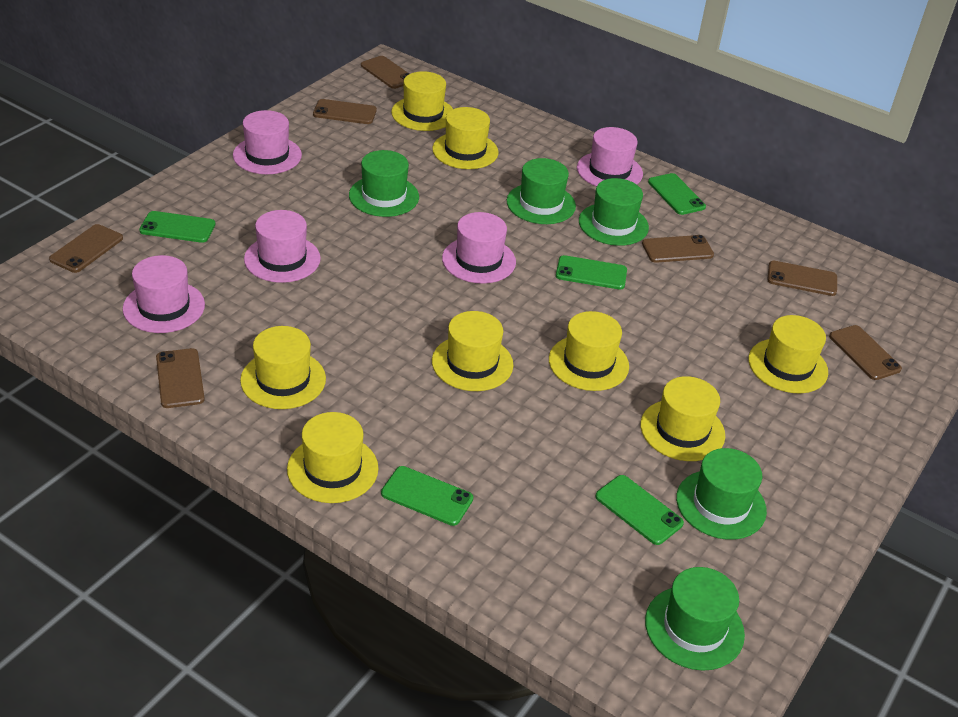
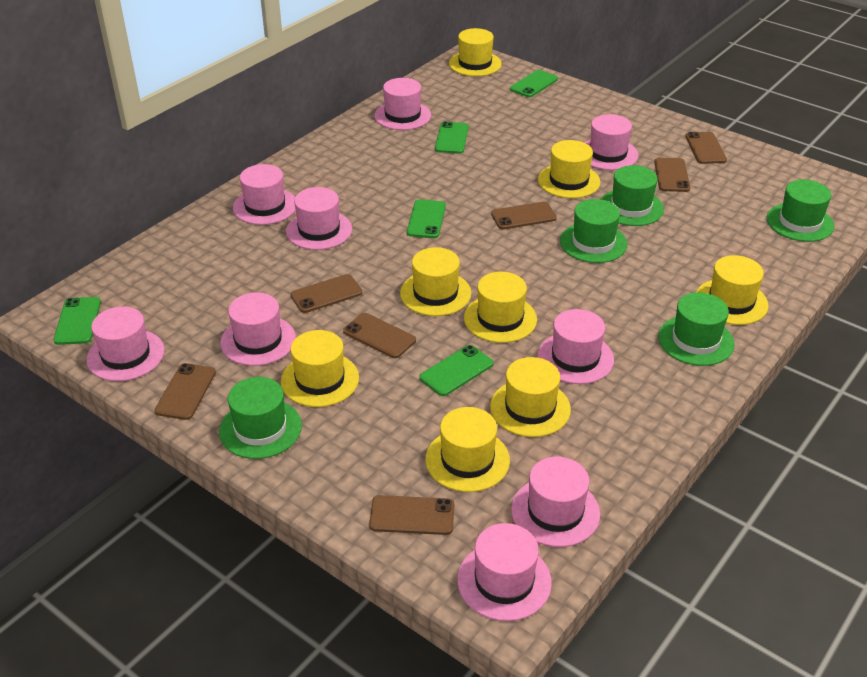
pink hat: 5 -> 9

